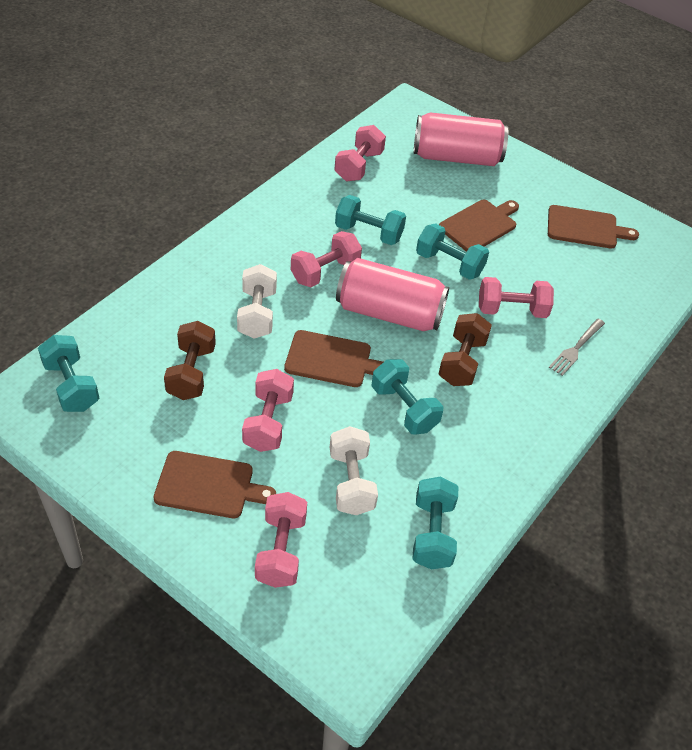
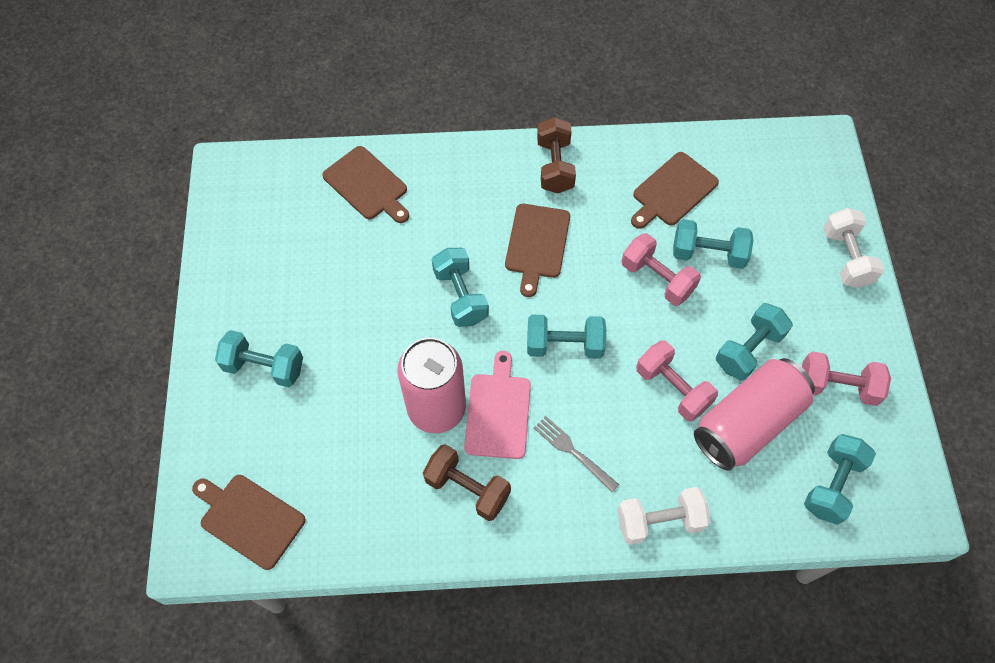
pink cutting board: 0 -> 1
pink dumbbell: 5 -> 3
turquoise dumbbell: 5 -> 6

